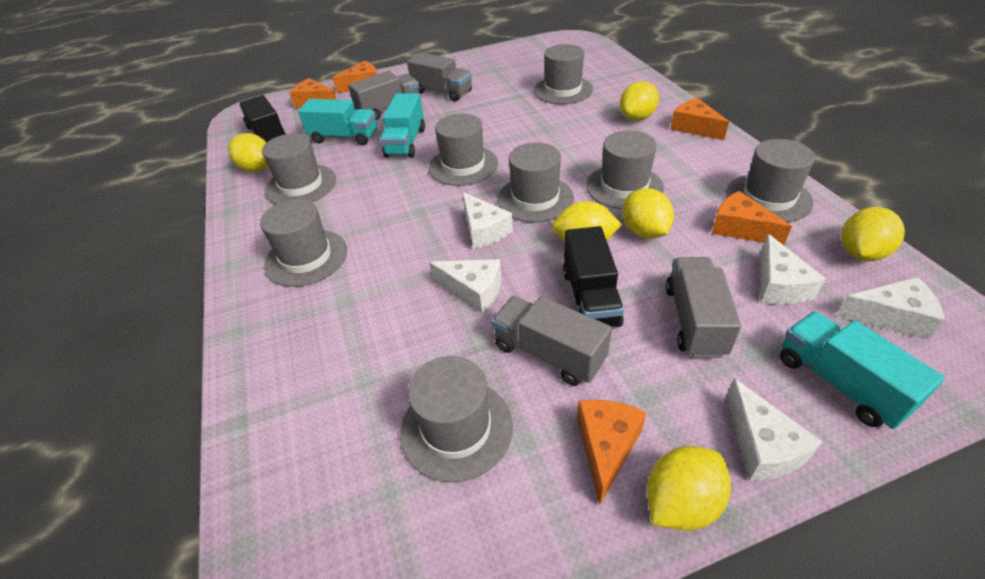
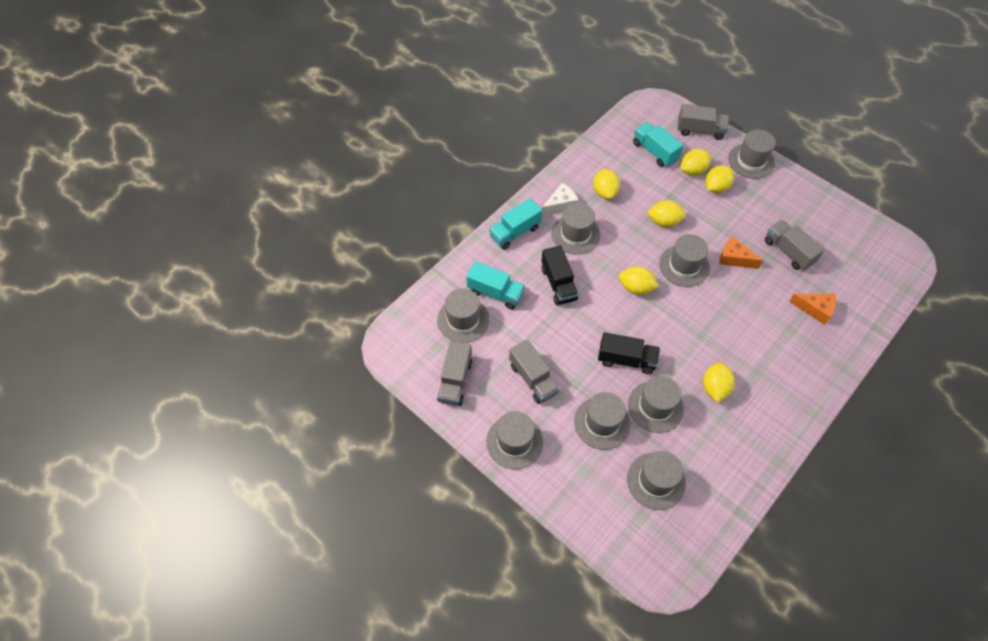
orange cheese: 5 -> 2
white cheese: 5 -> 1

